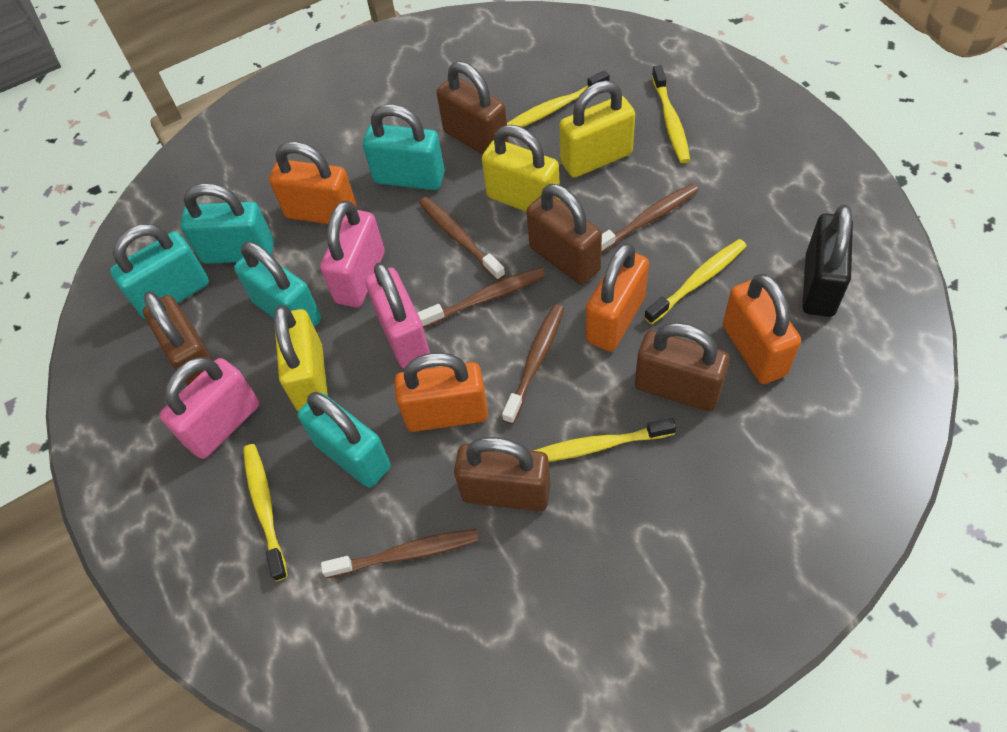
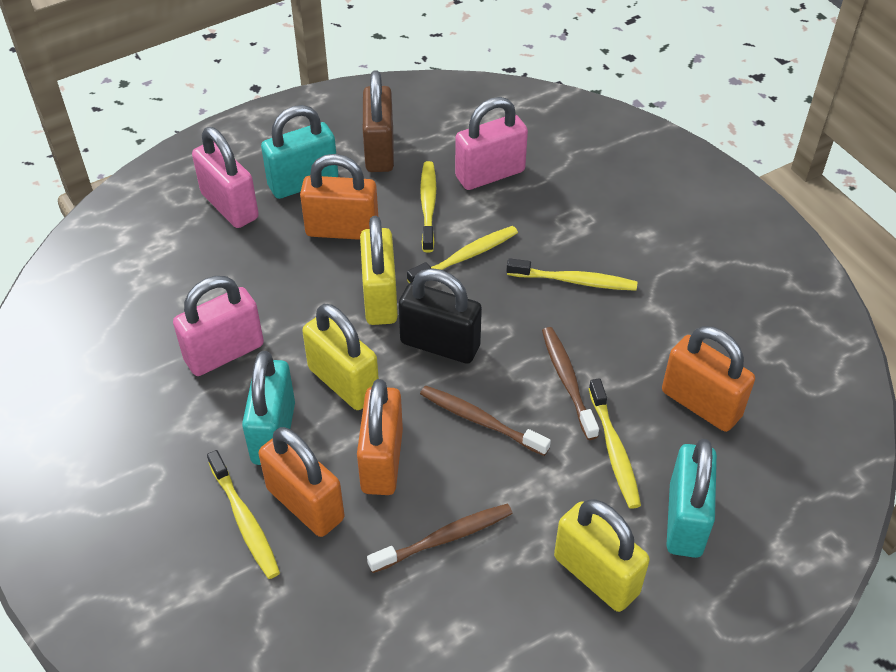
brown padlock: 5 -> 1
brown toothbrush: 5 -> 3
turquoise padlock: 5 -> 3

